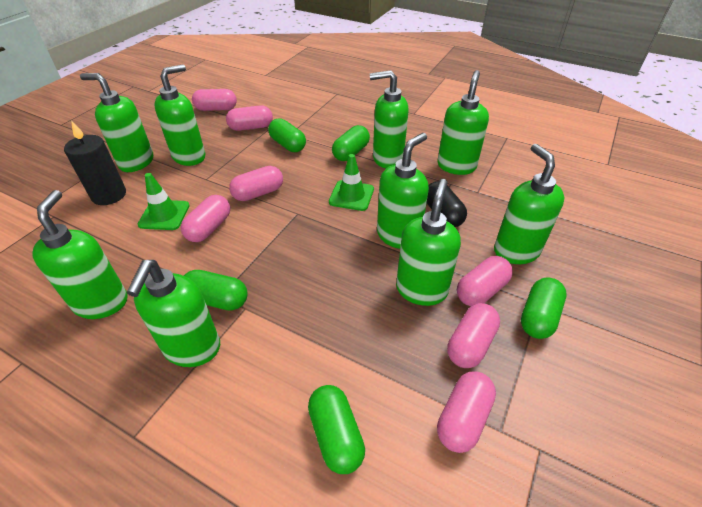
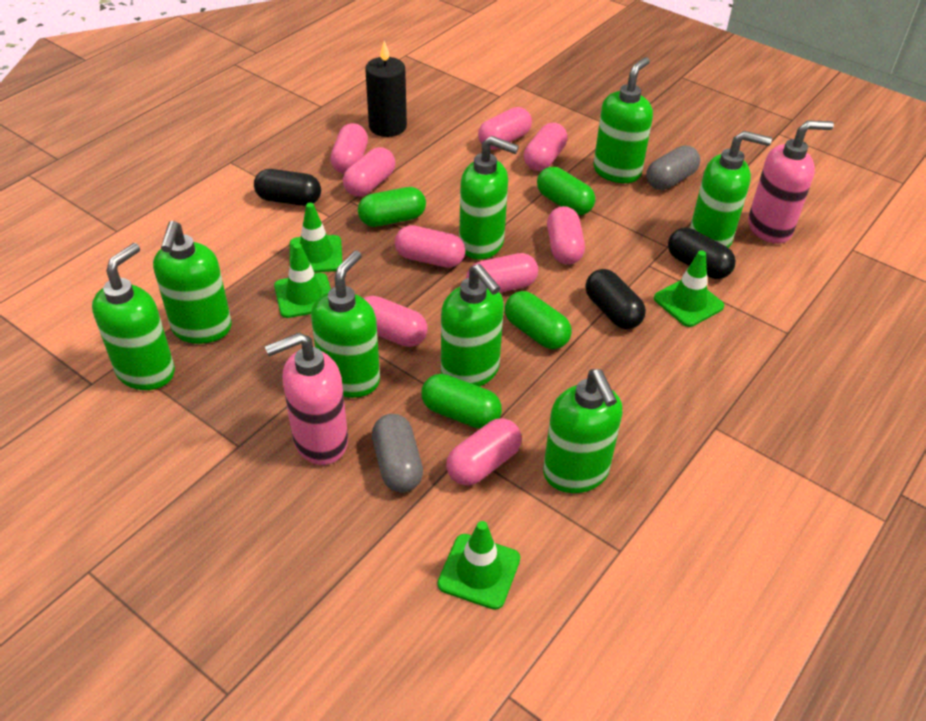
black capsule: 1 -> 3
green capsule: 5 -> 4
green soap dispenser: 9 -> 8
green traffic cone: 2 -> 4
grey capsule: 0 -> 2
pink capsule: 7 -> 9
pink soap dispenser: 0 -> 2

